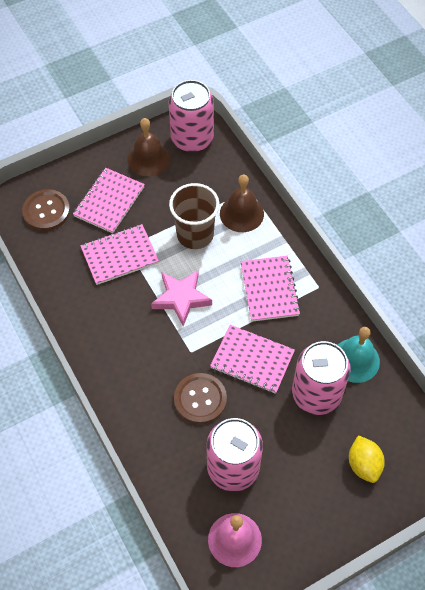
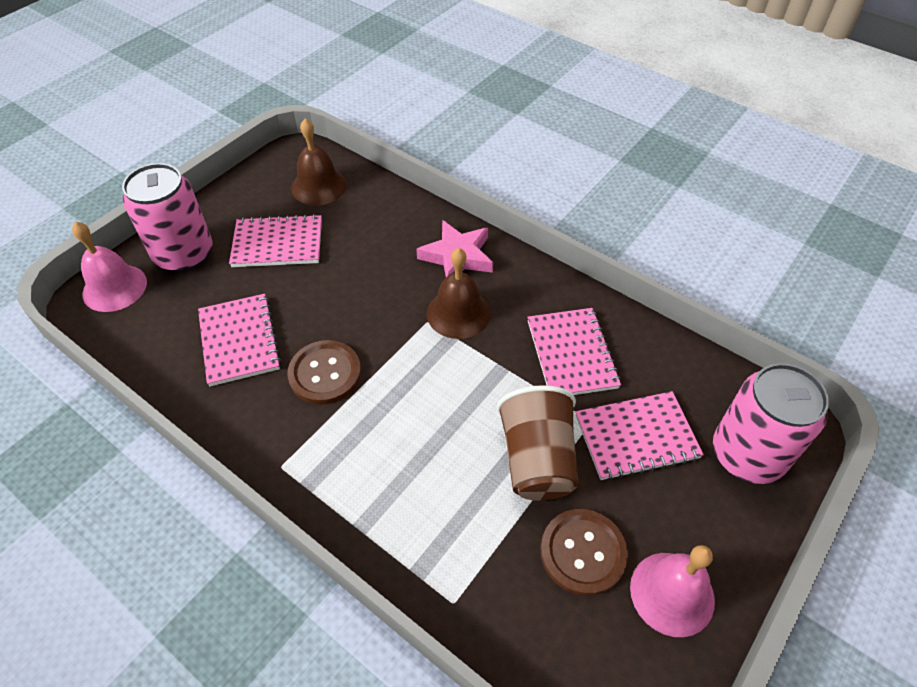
pink bell: 1 -> 2
pink can: 3 -> 2
turquoise bell: 1 -> 0
yellow lemon: 1 -> 0

